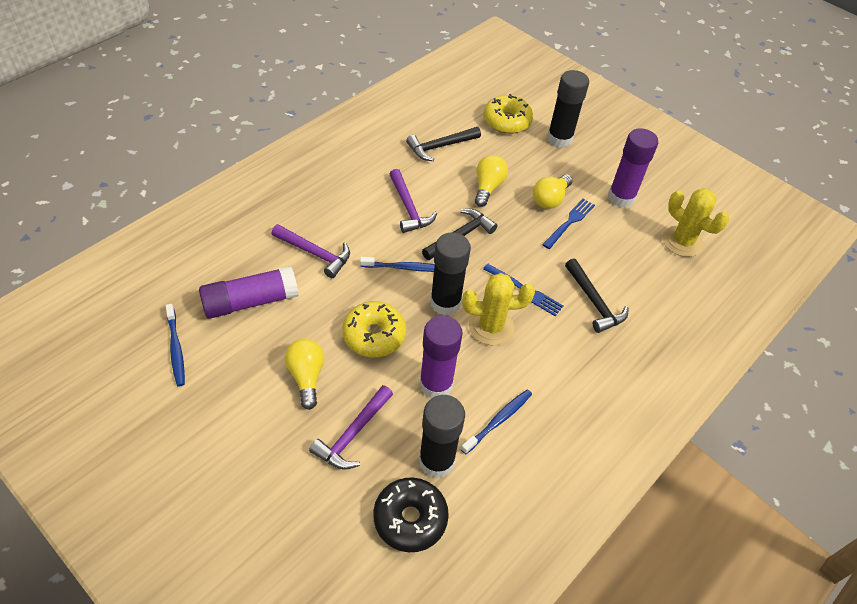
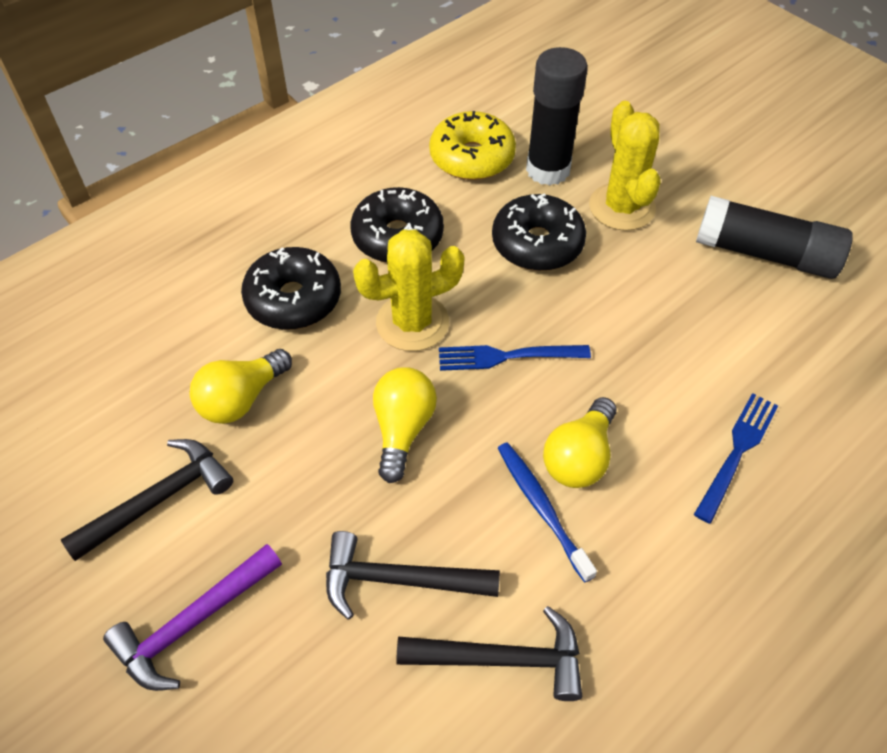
black donut: 1 -> 3
black glue stick: 3 -> 2
blue toothbrush: 3 -> 1
purple glue stick: 3 -> 0
purple hammer: 3 -> 1
yellow donut: 2 -> 1

